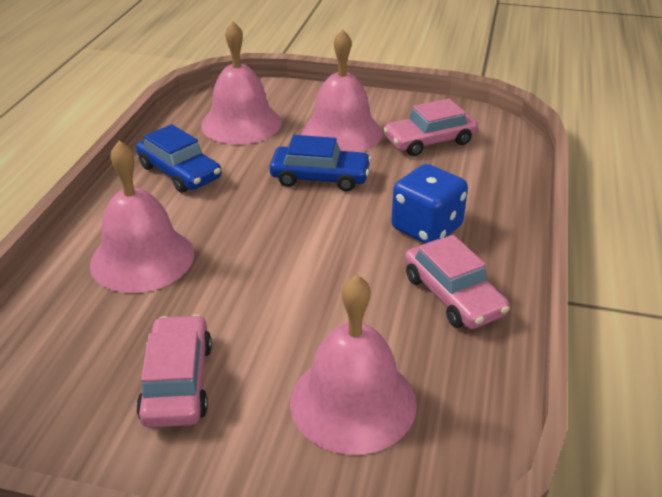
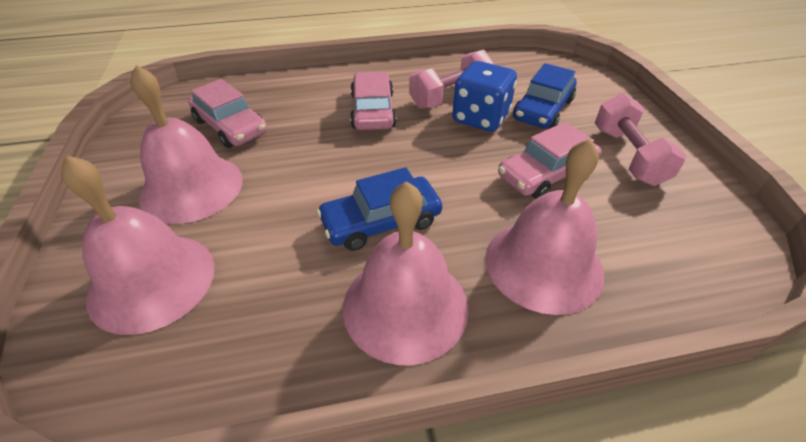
pink dumbbell: 0 -> 2

